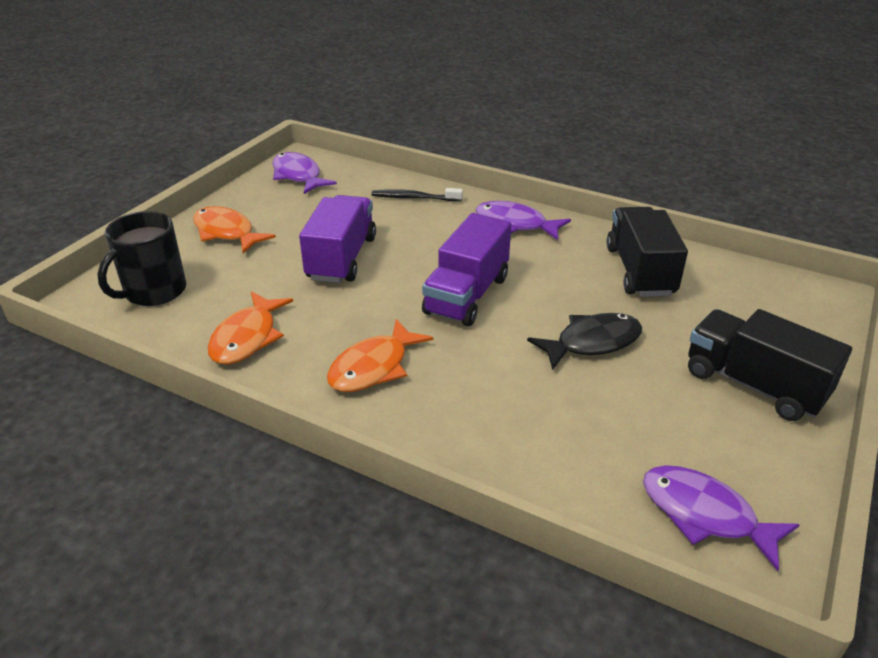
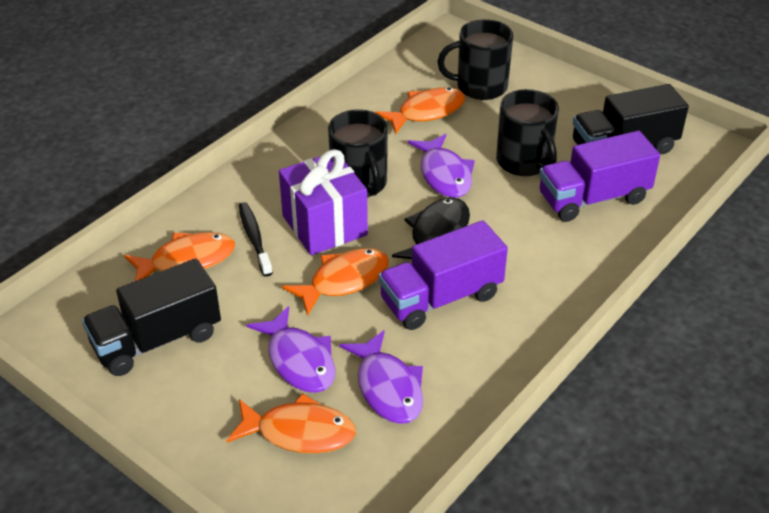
black mug: 1 -> 3
orange fish: 3 -> 4
purple gift: 0 -> 1

